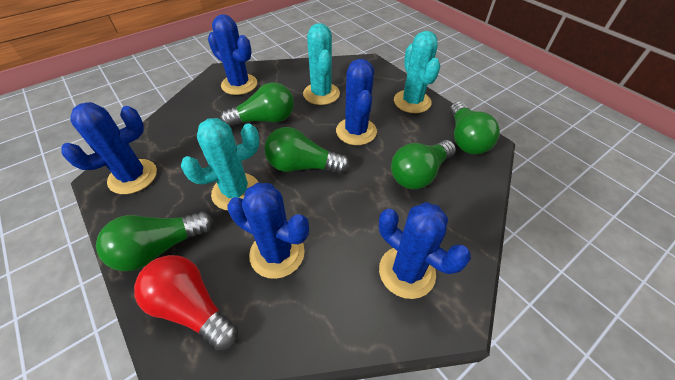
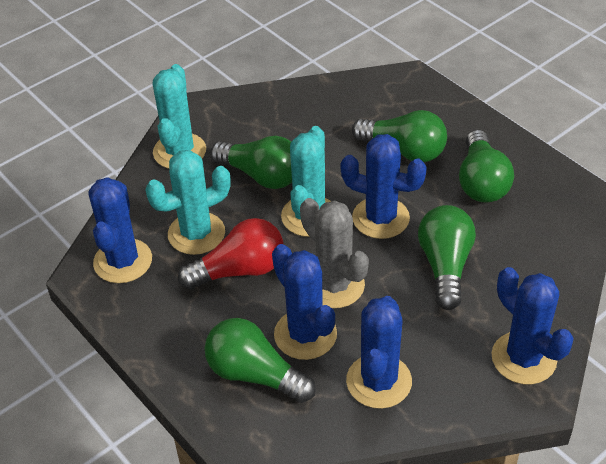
grey cactus: 0 -> 1

